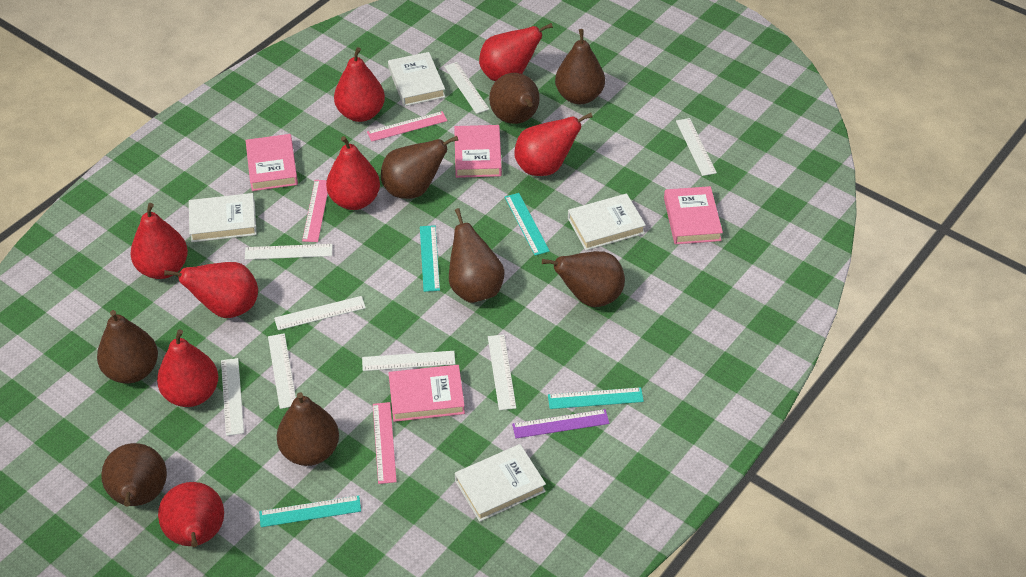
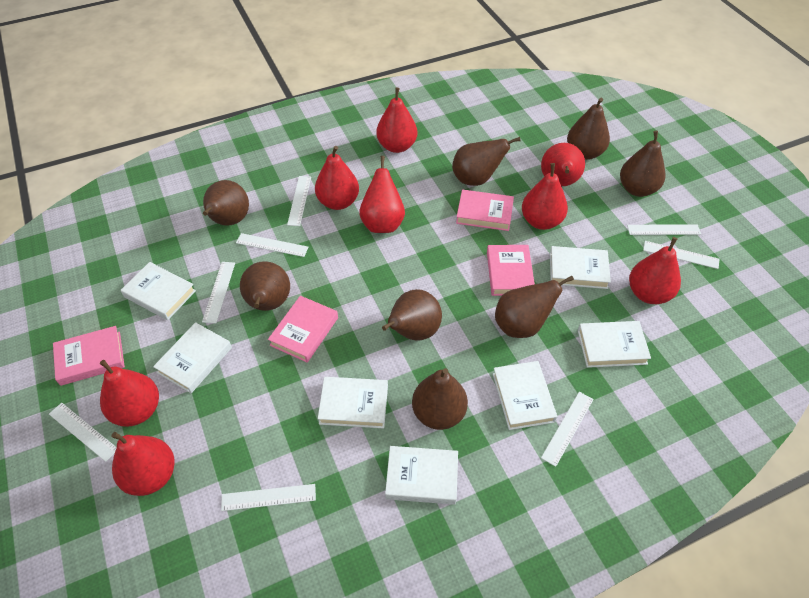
pink ruler: 3 -> 0
purple ruler: 1 -> 0
turquoise ruler: 4 -> 0
white book: 4 -> 7

